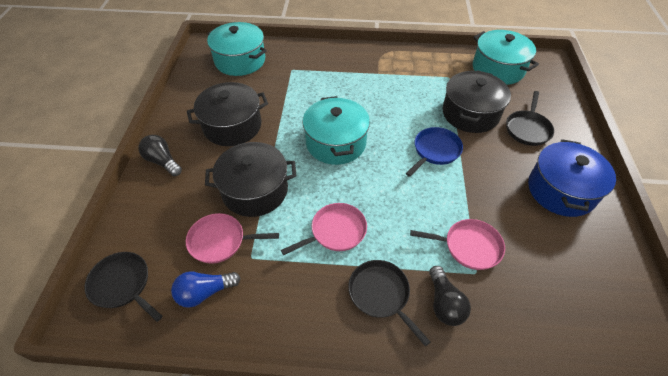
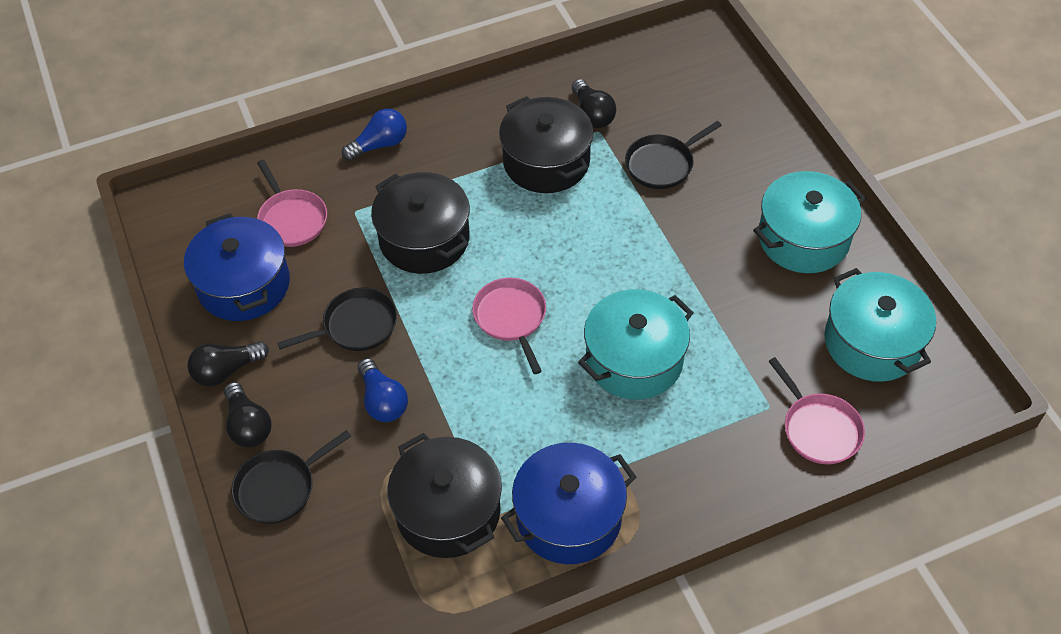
black light bulb: 2 -> 3
blue light bulb: 1 -> 2
blue pan: 1 -> 0
blue pot: 1 -> 2

